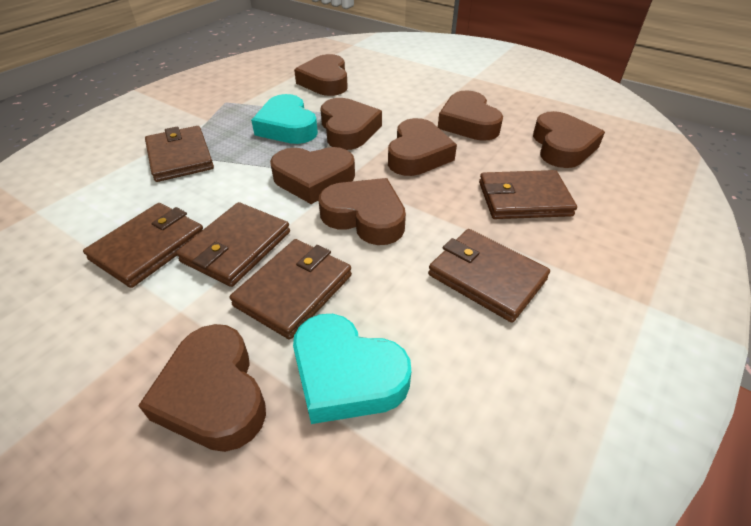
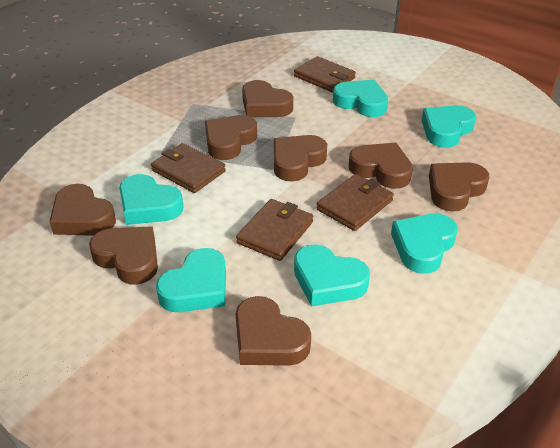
brown wallet: 6 -> 4
turquoise heart: 2 -> 6

